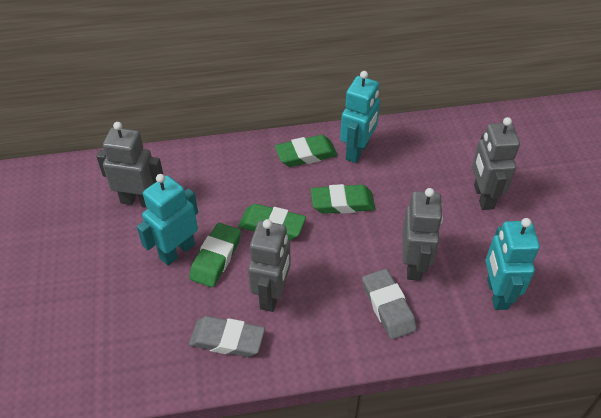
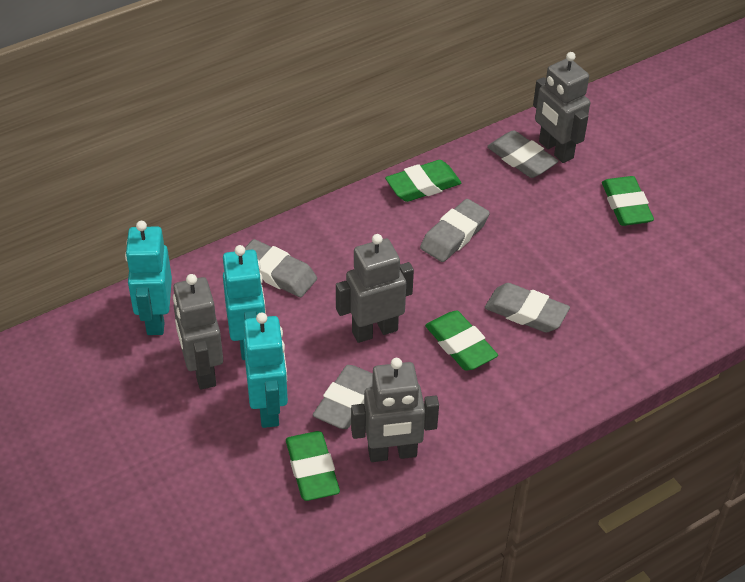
grey eraser: 2 -> 5

